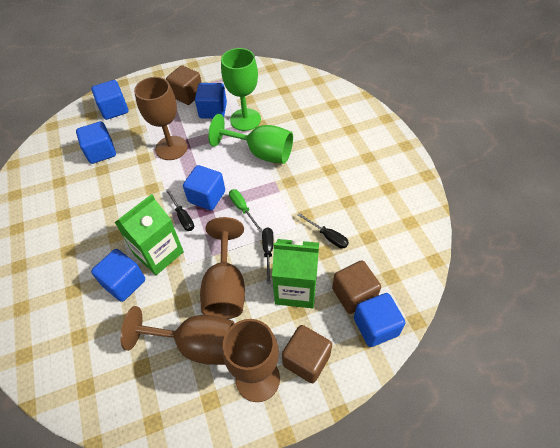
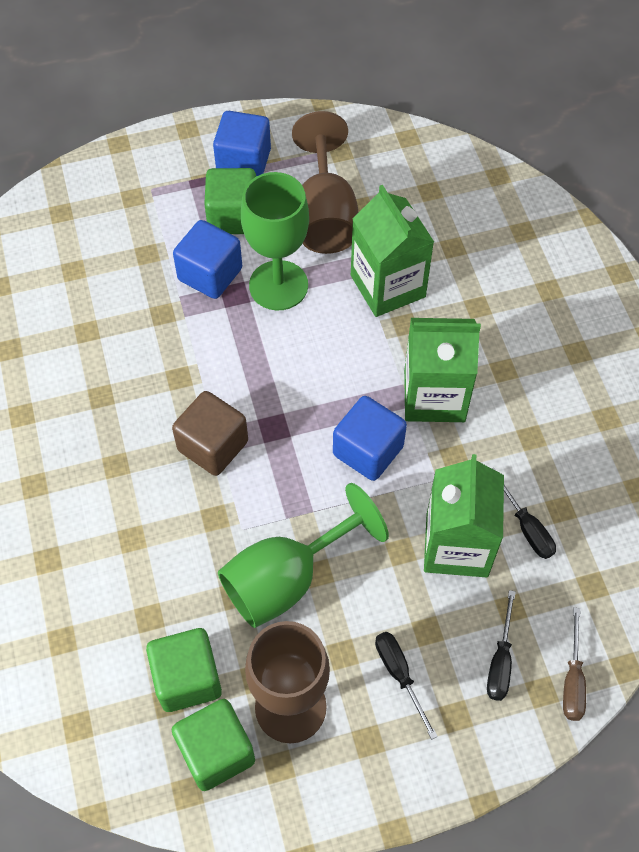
blue cube: 6 -> 3
brown cube: 3 -> 1
brown goblet: 4 -> 2
brown screwdriver: 0 -> 1
green carton: 2 -> 3
green cube: 0 -> 3
green screwdriver: 1 -> 0

